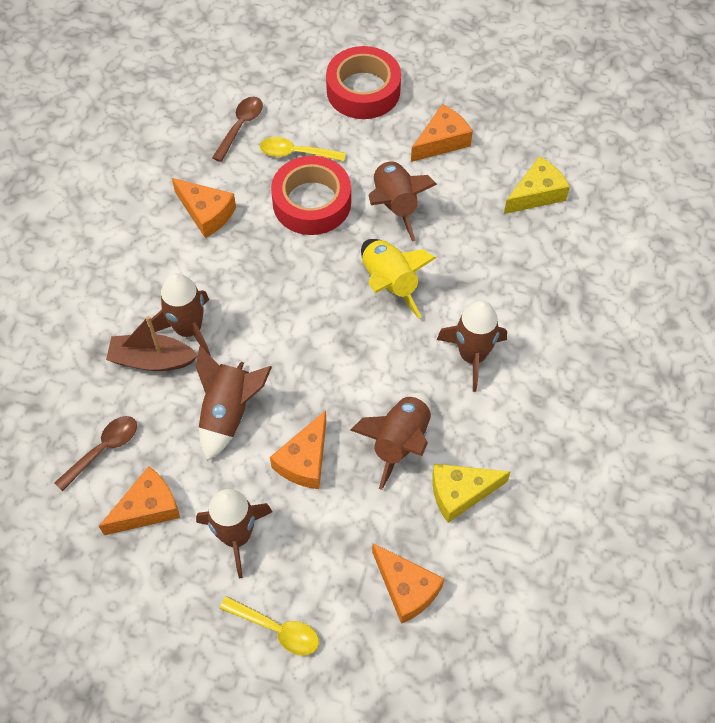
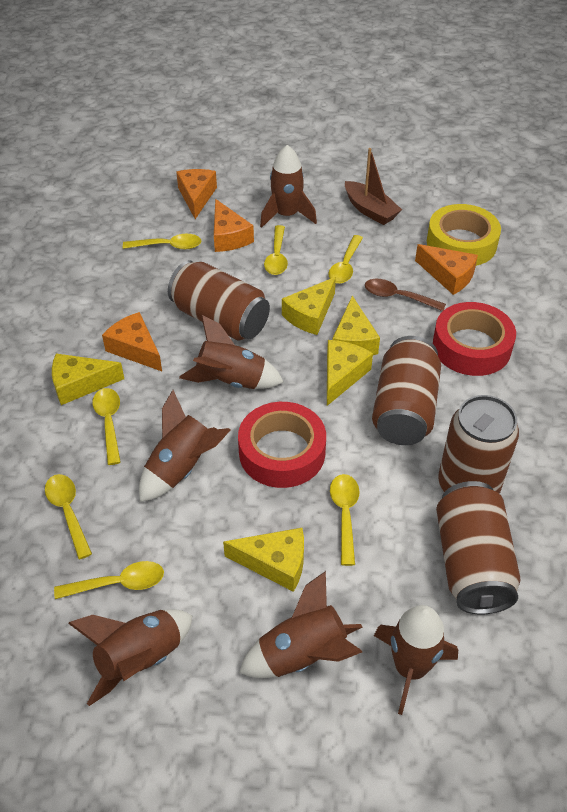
brown can: 0 -> 4
brown spoon: 2 -> 1
orange cheese: 5 -> 4
yellow cheese: 2 -> 5
yellow rocket: 1 -> 0
yellow spoon: 2 -> 7
yellow tape: 0 -> 1

